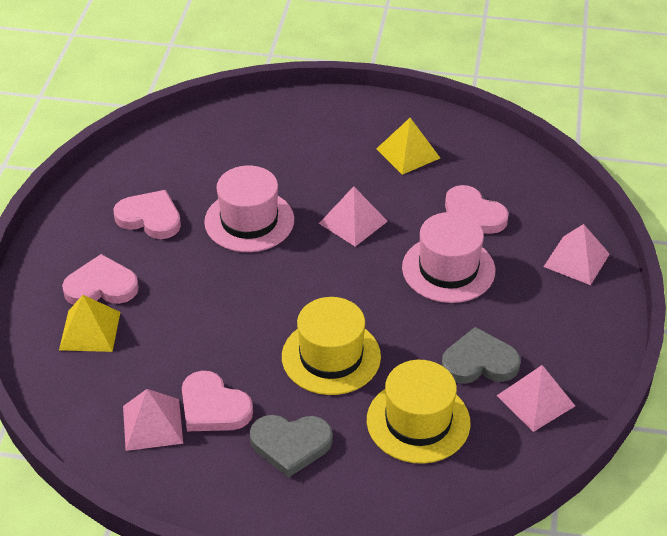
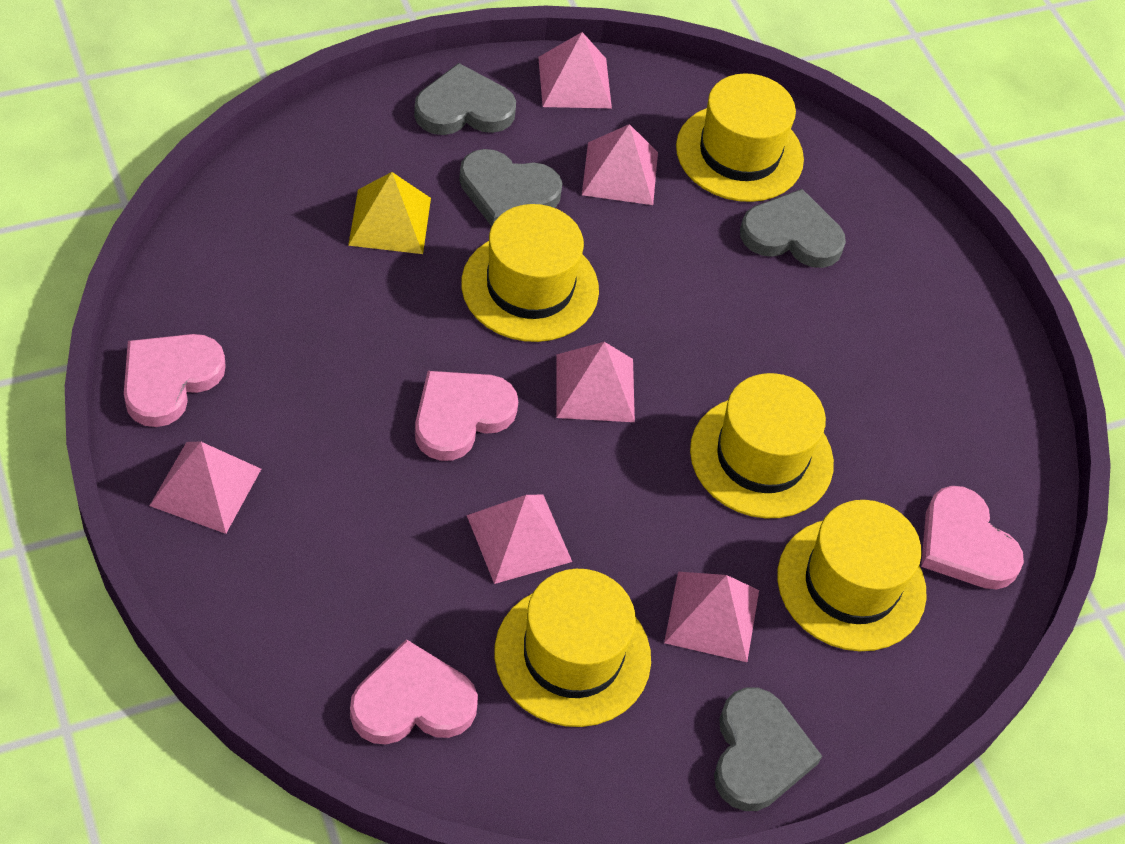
grey heart: 2 -> 4
pink hat: 2 -> 0
pink pyramid: 4 -> 6
yellow hat: 2 -> 5
yellow pyramid: 2 -> 1

